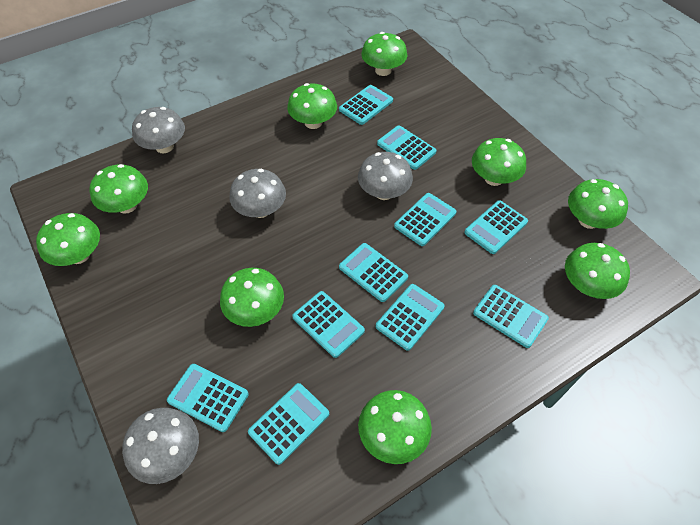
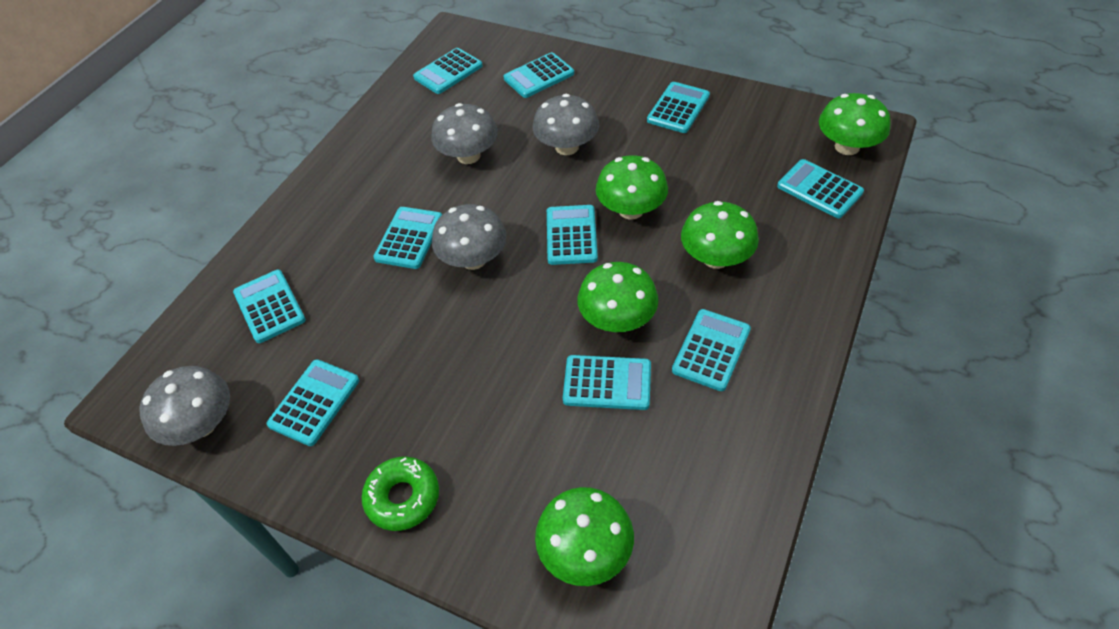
green donut: 0 -> 1
green mushroom: 9 -> 5

